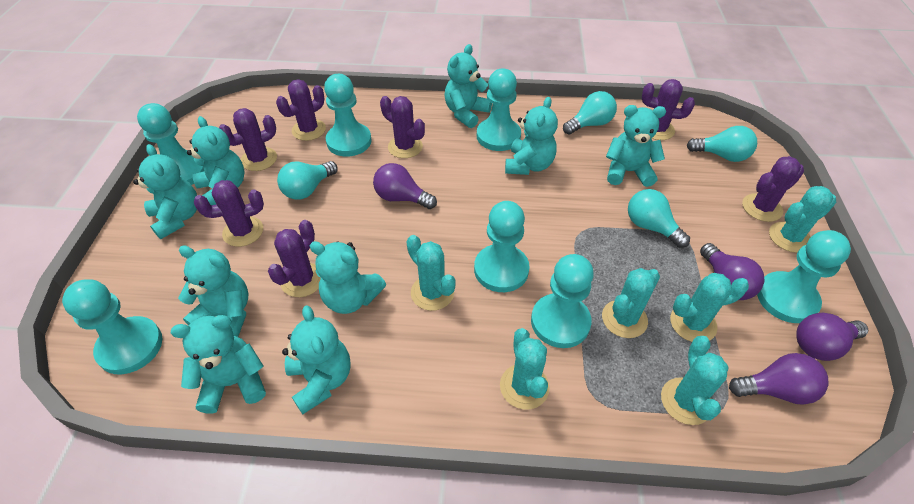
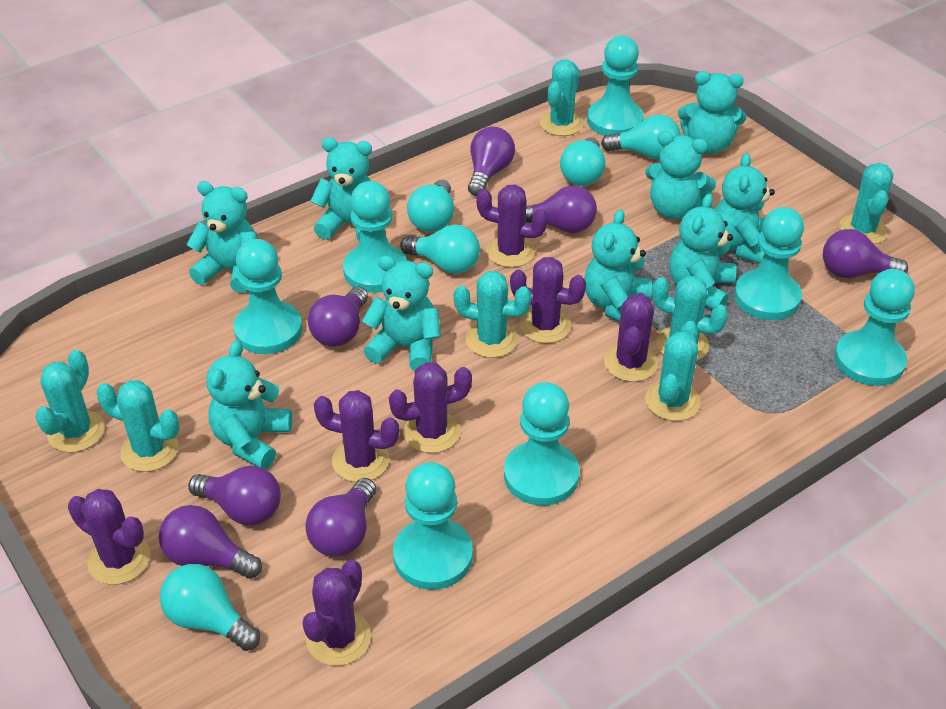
purple light bulb: 4 -> 7
turquoise cactus: 6 -> 7
turquoise light bulb: 4 -> 5

